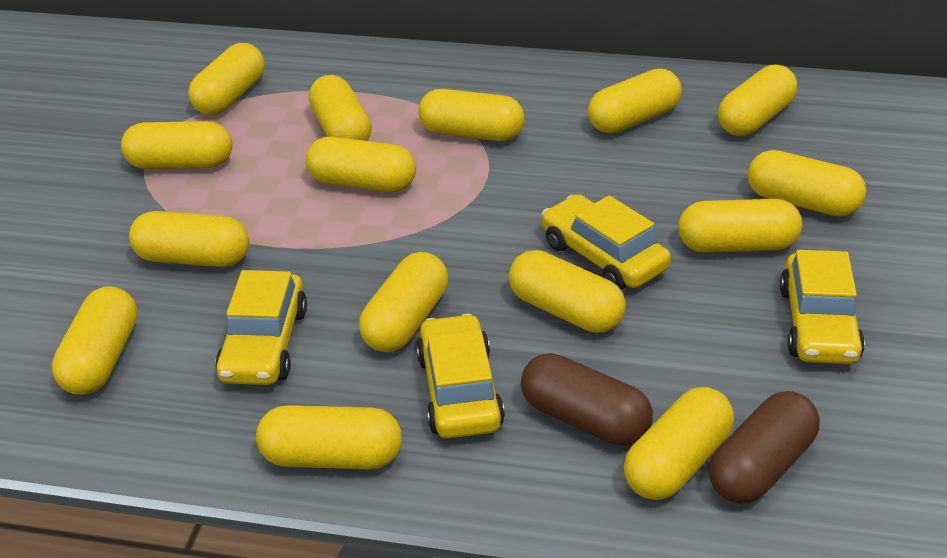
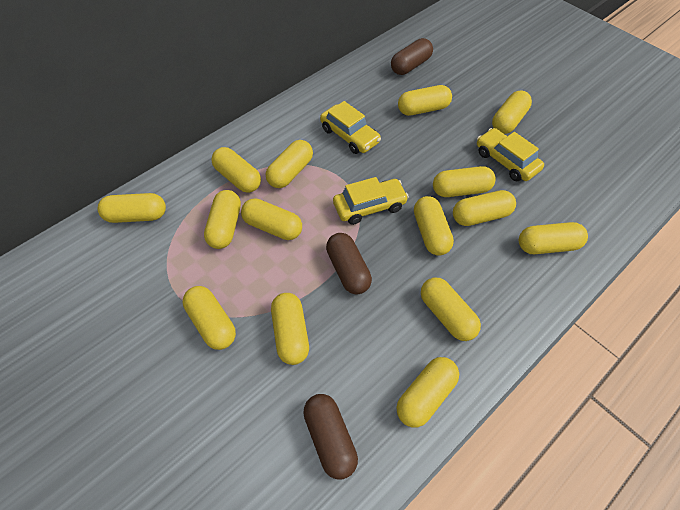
brown capsule: 2 -> 3
yellow car: 4 -> 3

